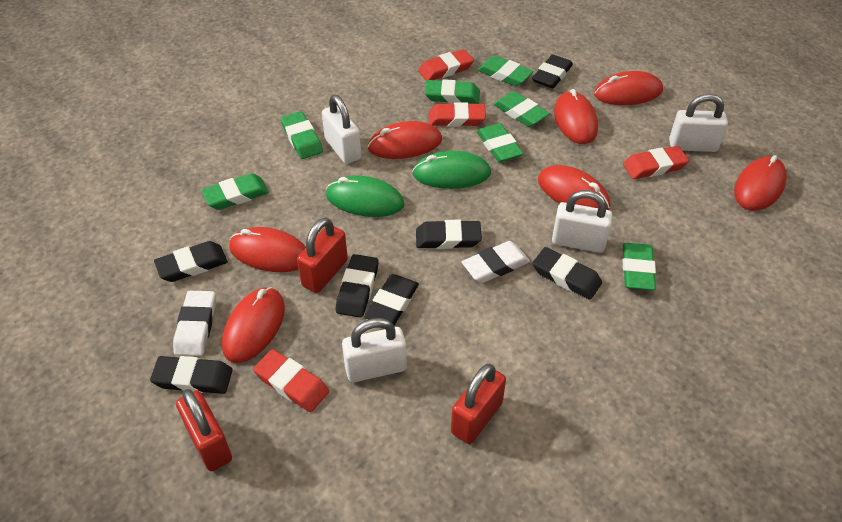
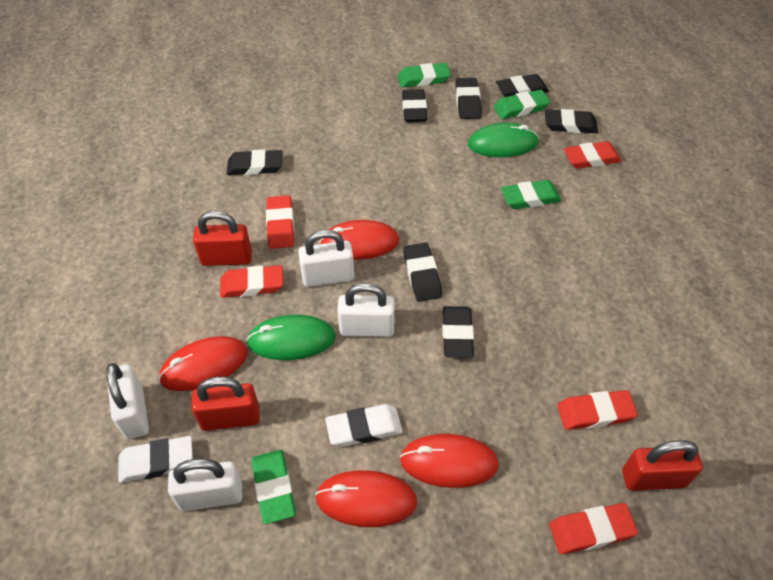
green eraser: 7 -> 4
red eraser: 4 -> 5
red mouse: 7 -> 4

